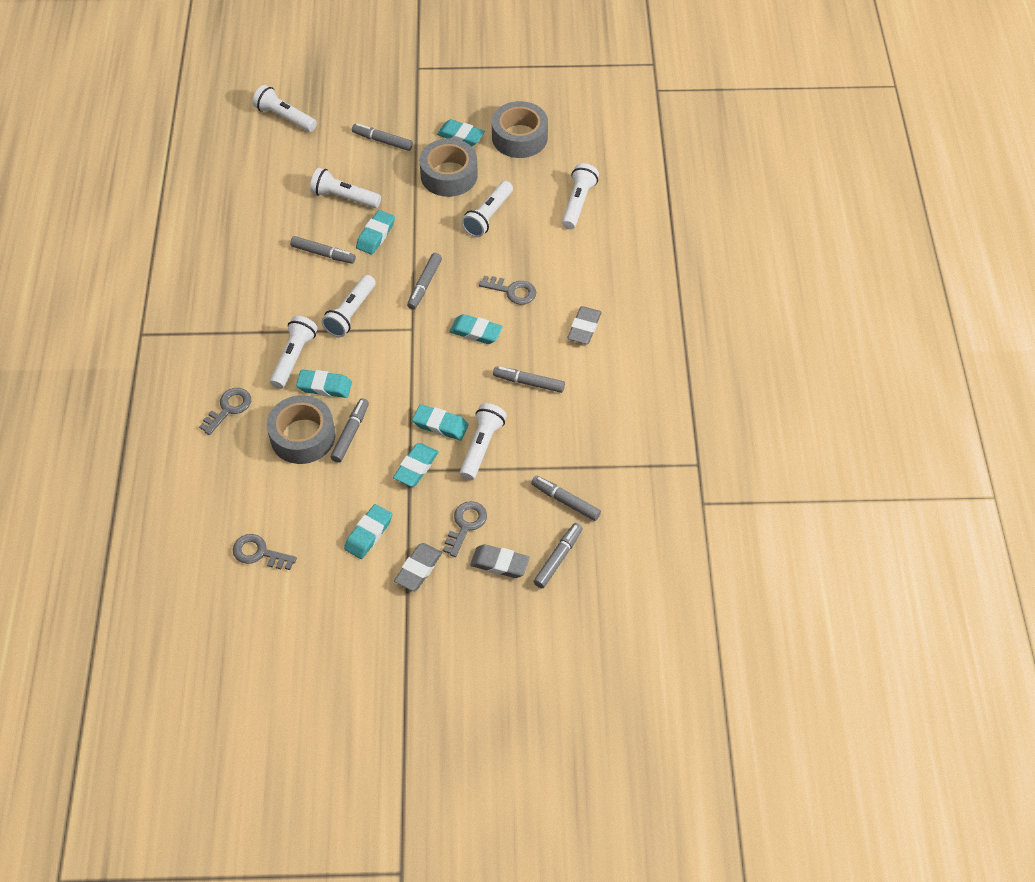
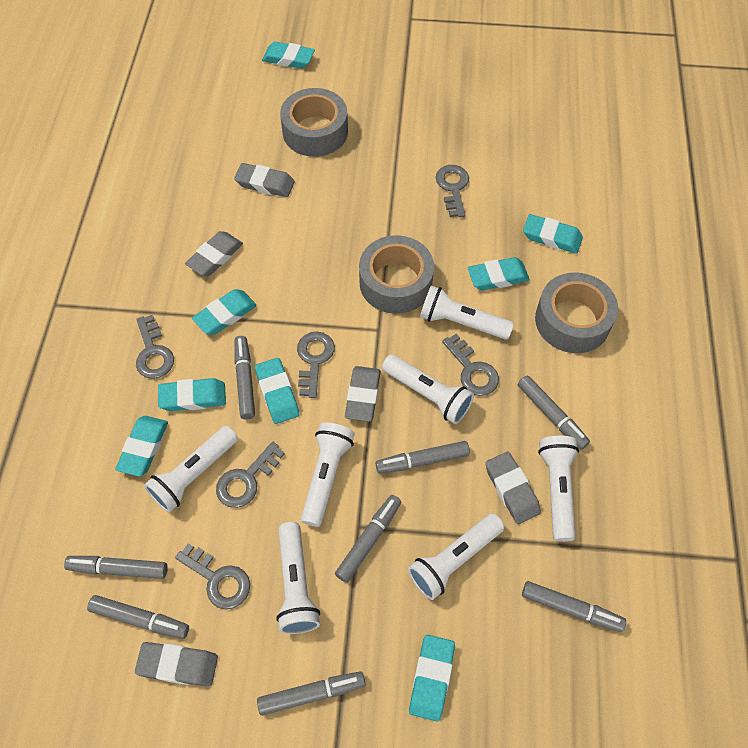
grey eraser: 3 -> 5
grey key: 4 -> 6
grey marker: 7 -> 8
turquoise eraser: 7 -> 8

